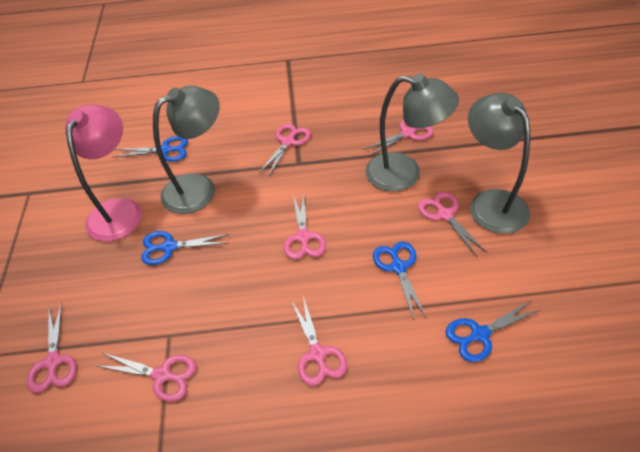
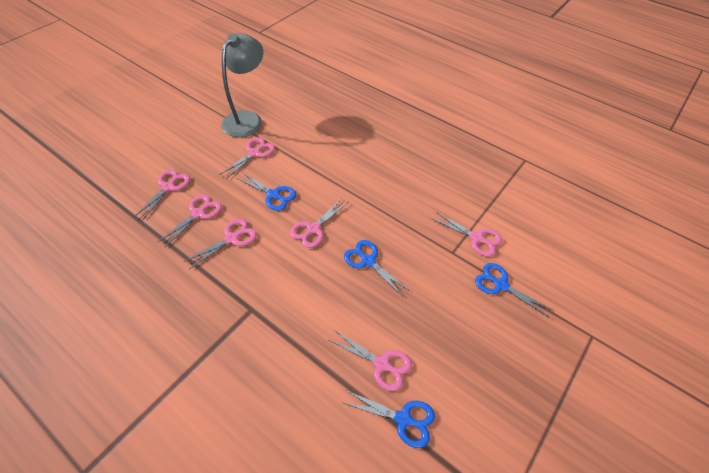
grey lamp: 3 -> 1
pink lamp: 1 -> 0

